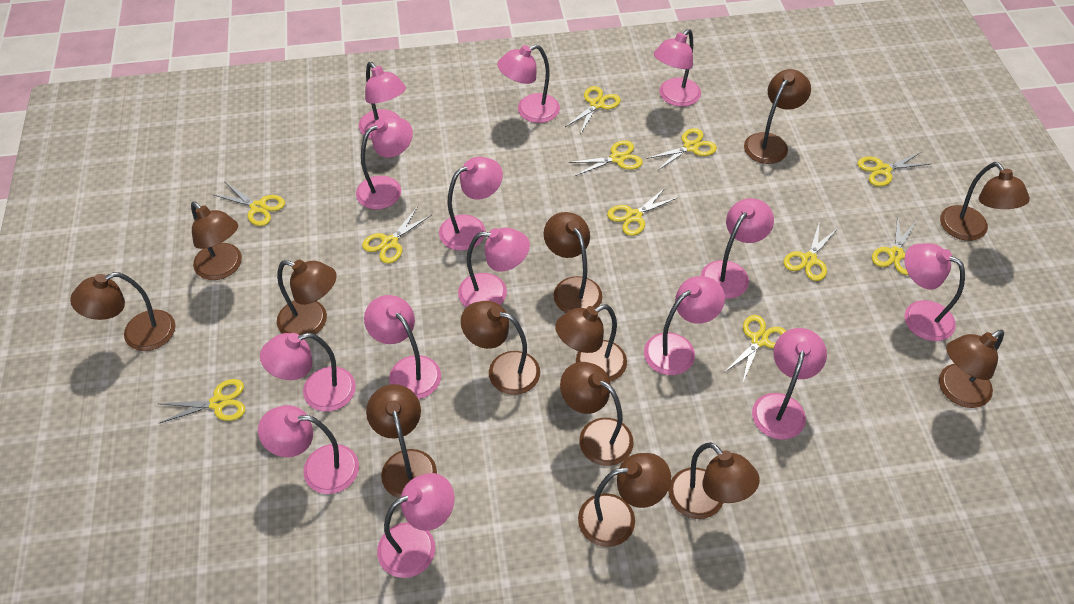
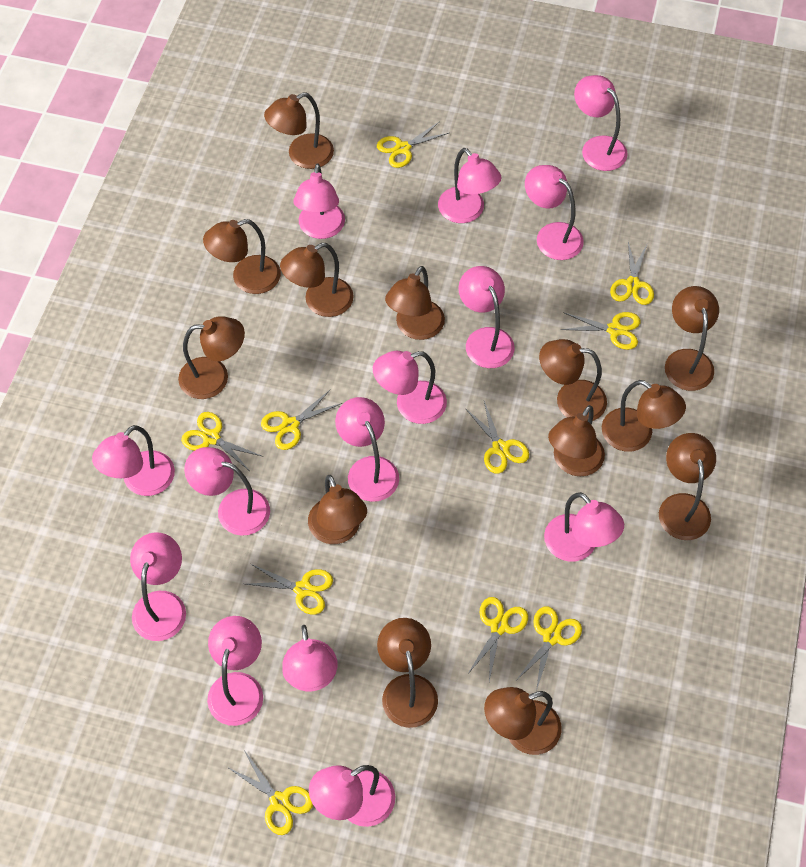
yellow scissors: 11 -> 10

